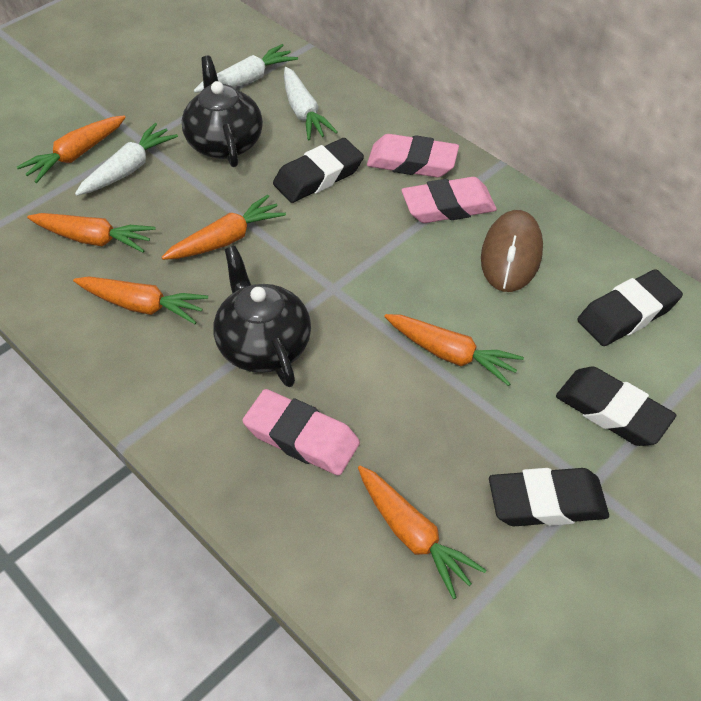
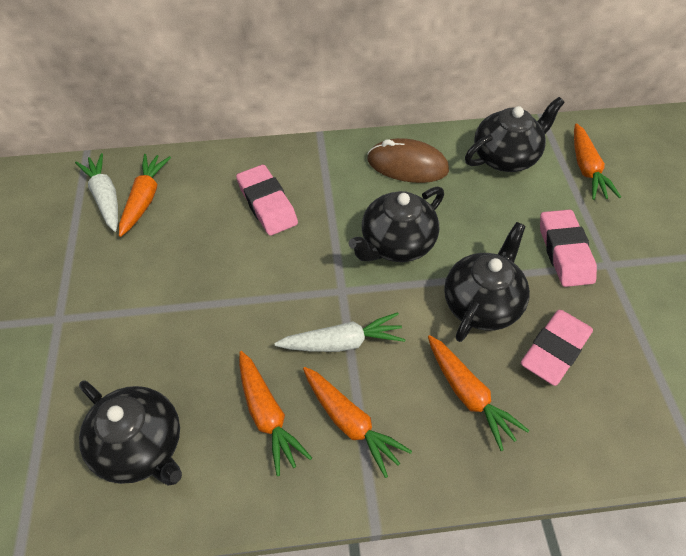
black eraser: 4 -> 0
black teapot: 2 -> 4
orange carrot: 6 -> 5
white carrot: 3 -> 2

